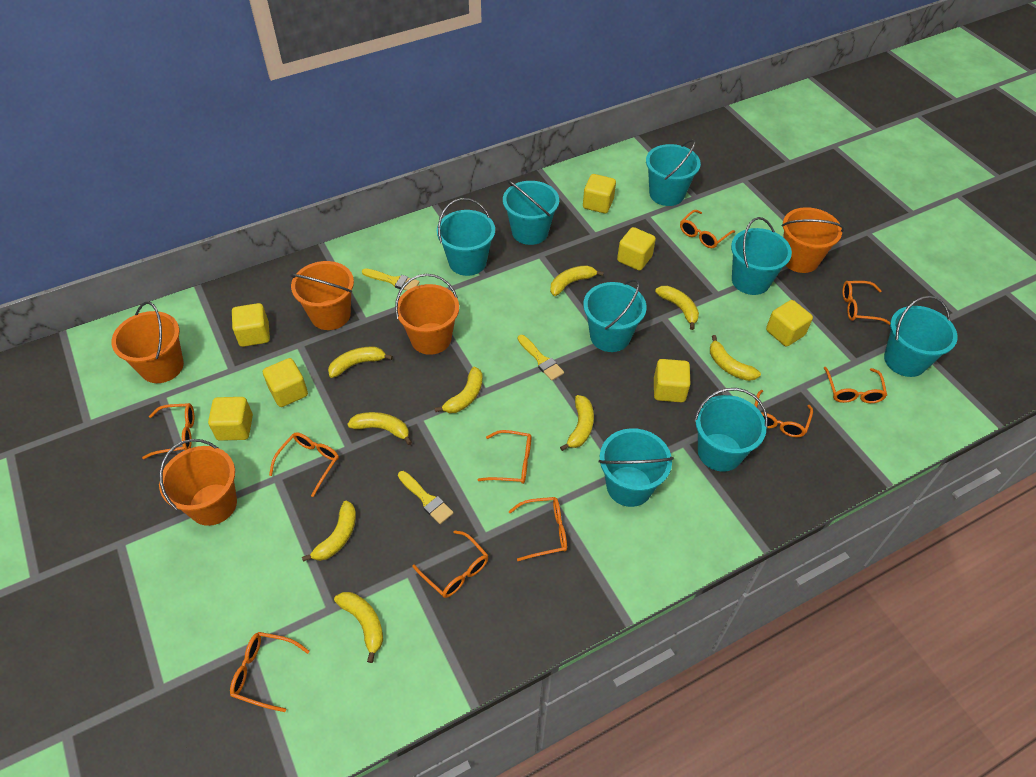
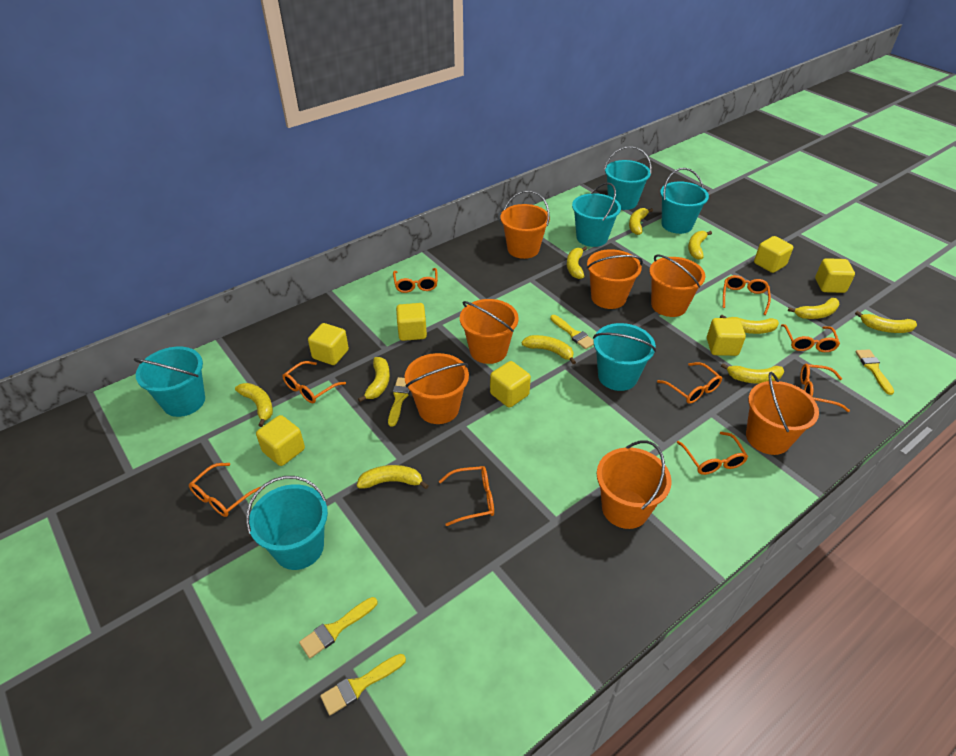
orange bucket: 5 -> 7
orange glasses: 10 -> 9
turquoise bucket: 8 -> 6
yellow banana: 9 -> 11
yellow brush: 3 -> 5

